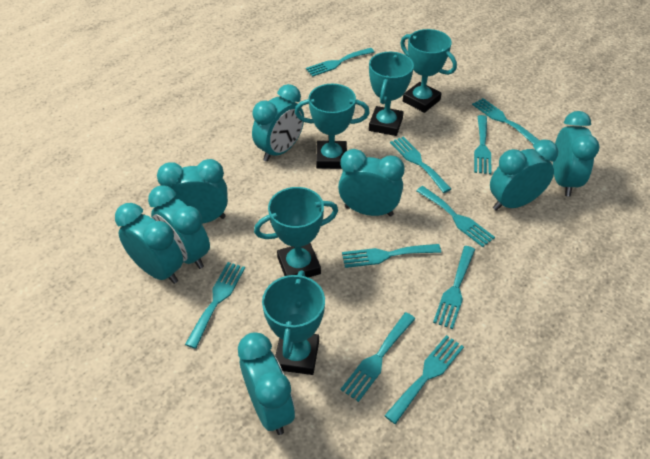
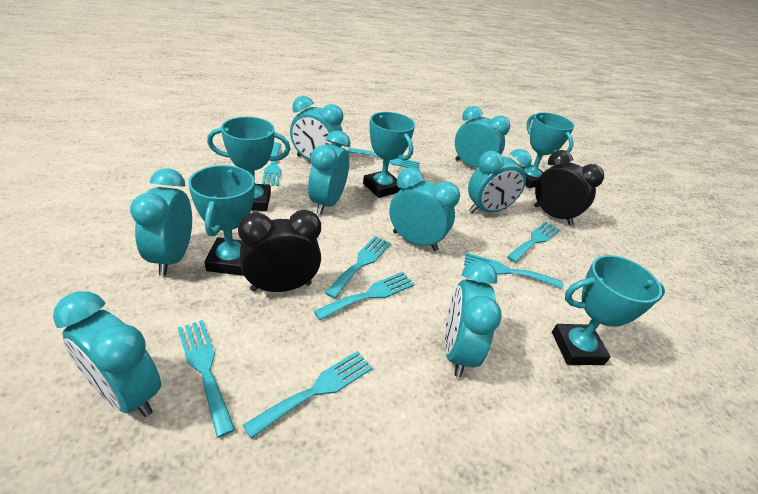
black clock: 0 -> 2
turquoise fork: 10 -> 8

